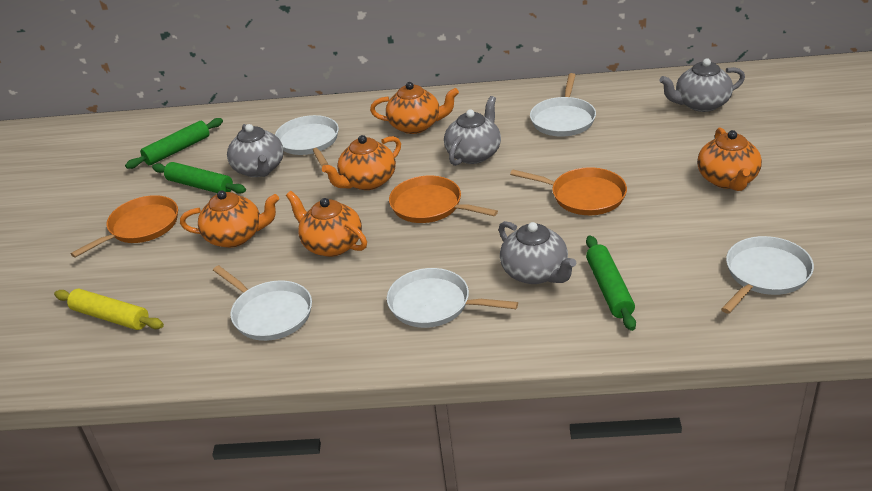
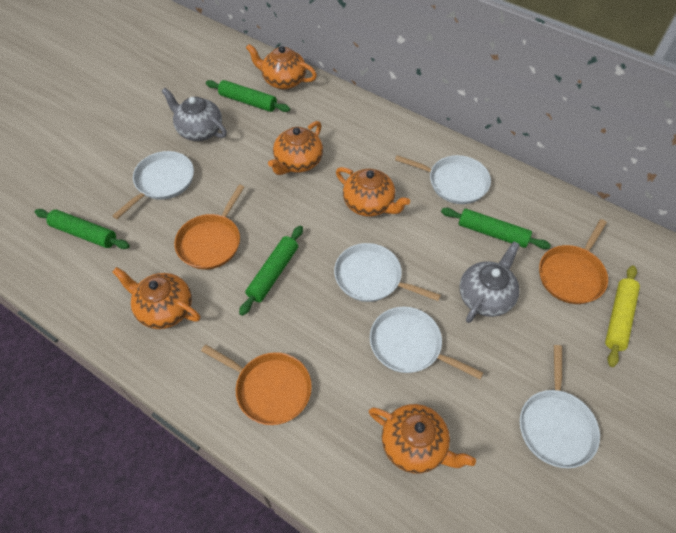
green rolling pin: 3 -> 4
grey teapot: 4 -> 2

